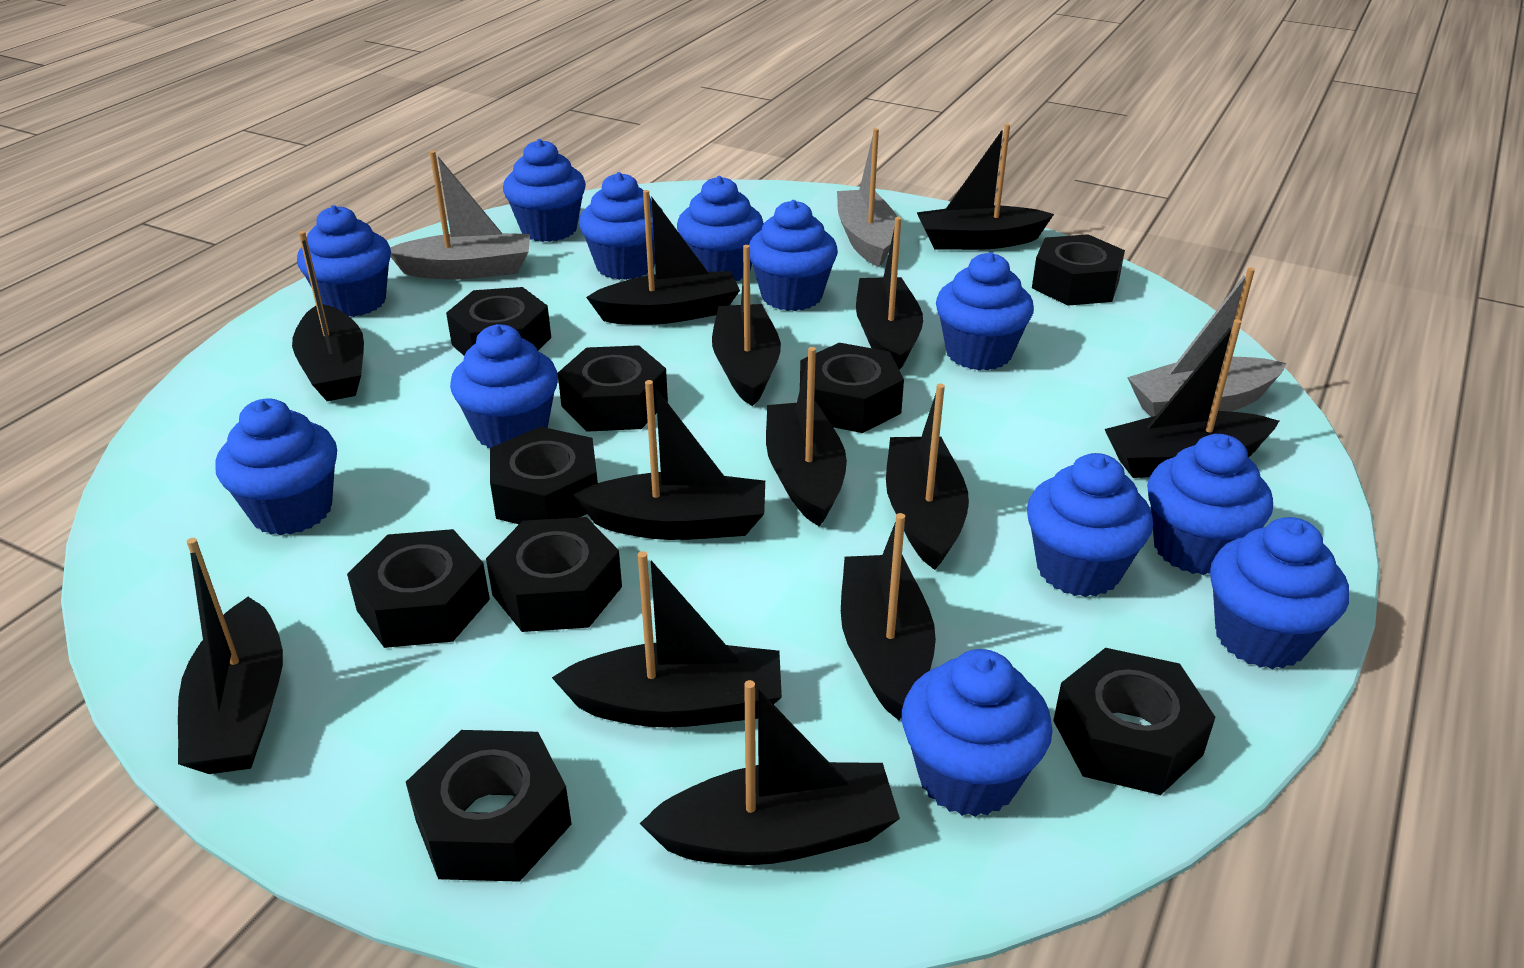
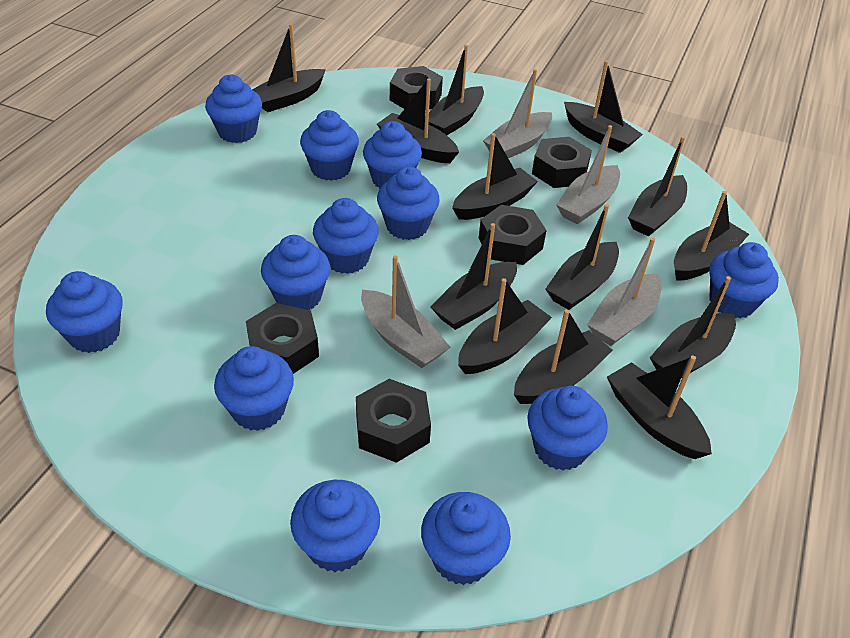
black nut: 9 -> 5
grey boat: 3 -> 4

